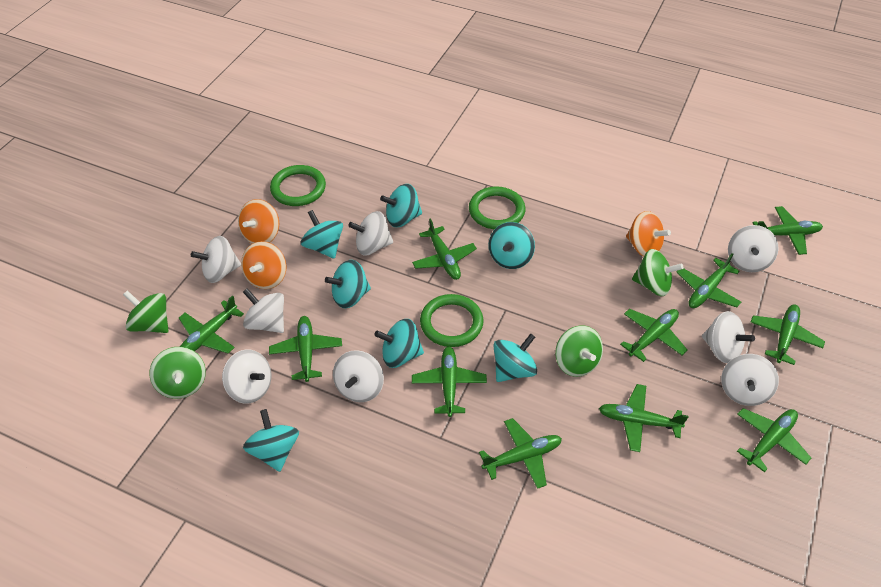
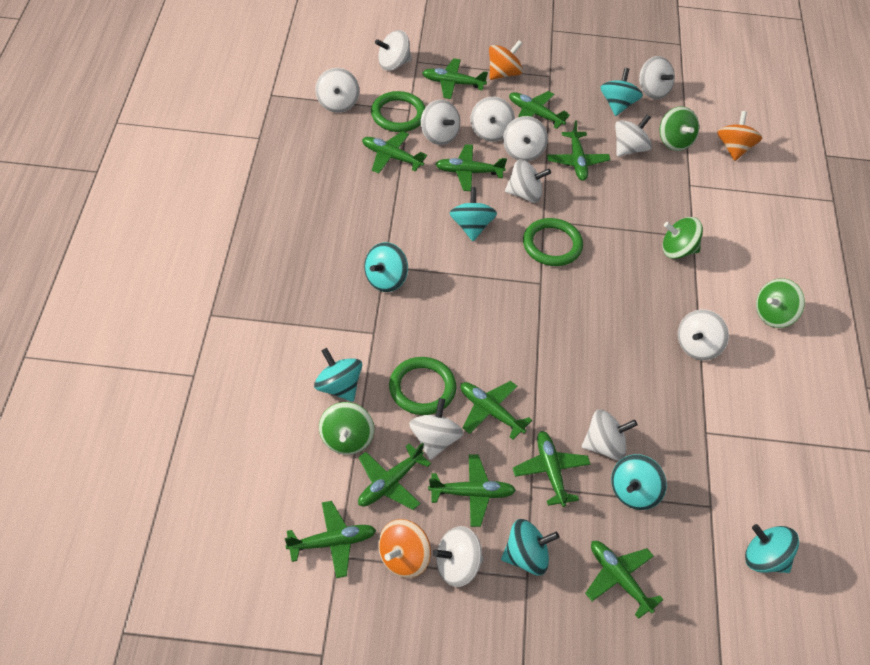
white spinning top: 8 -> 12

